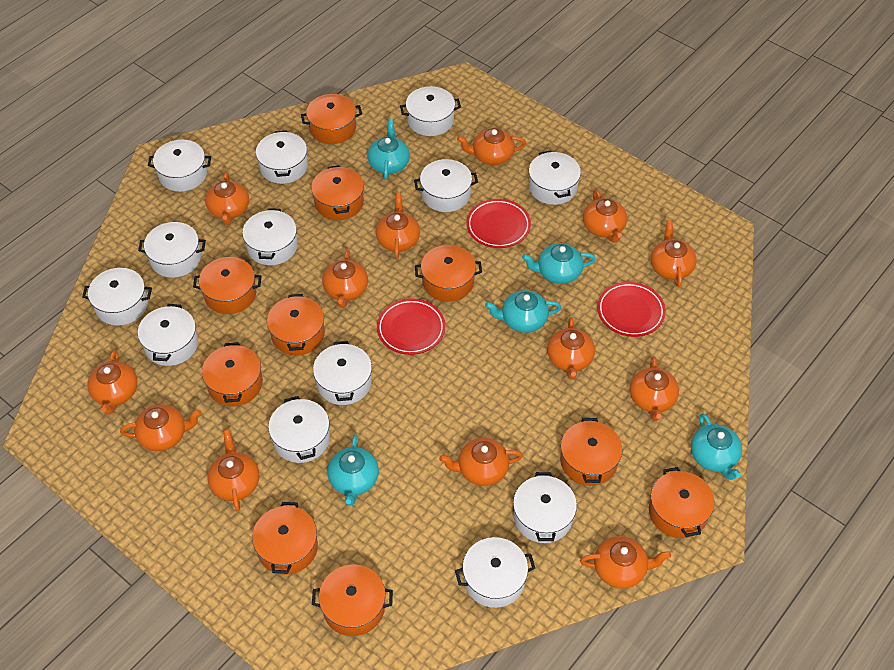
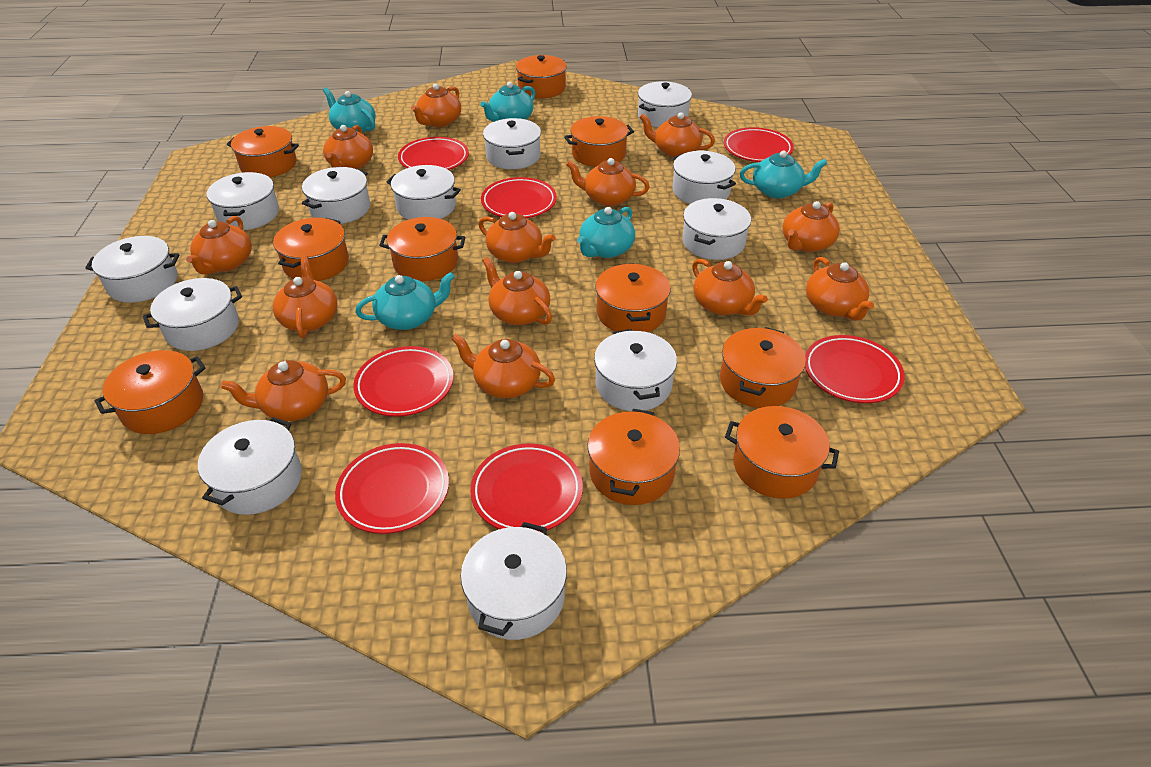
red plate: 3 -> 7
white pot: 13 -> 12

